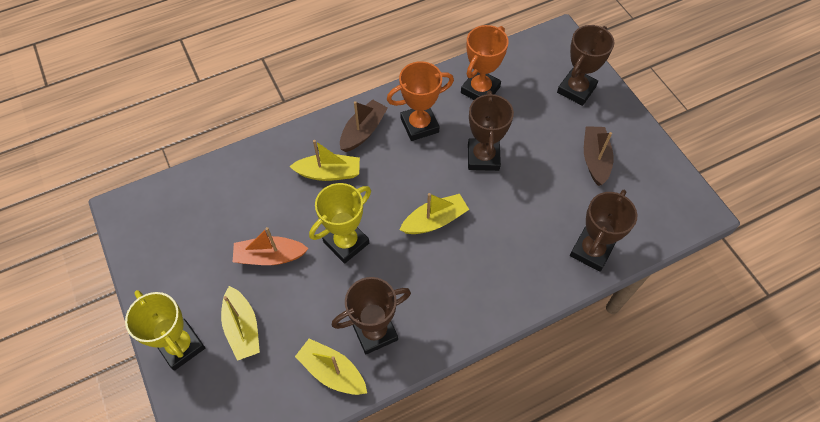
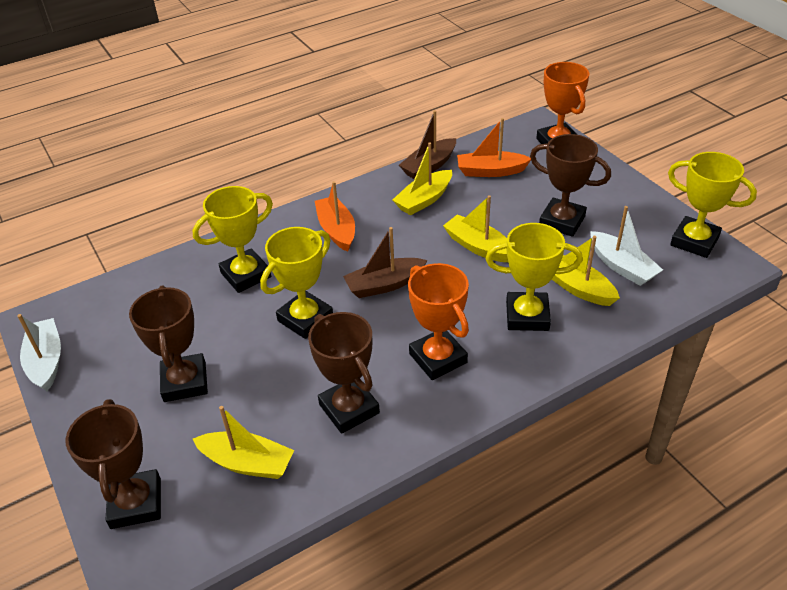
orange boat: 1 -> 2
white boat: 0 -> 2
yellow trophy: 2 -> 4

